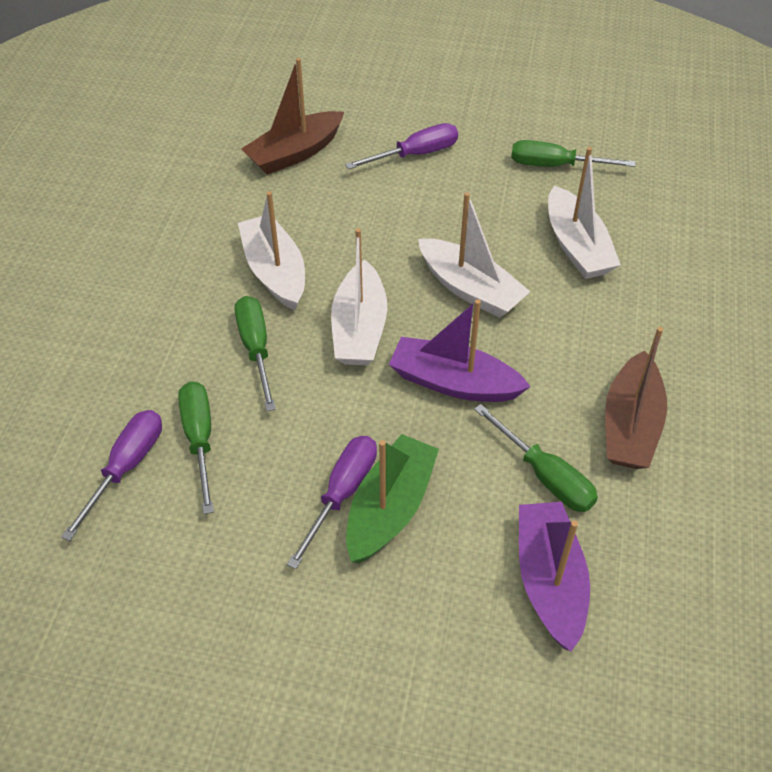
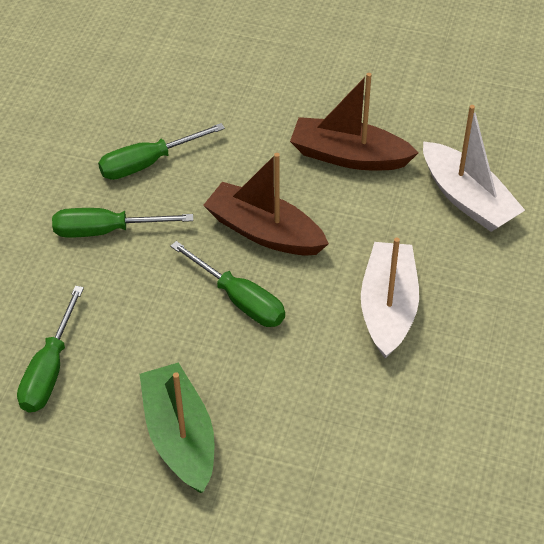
purple boat: 2 -> 0
purple screwdriver: 3 -> 0
white boat: 4 -> 2

